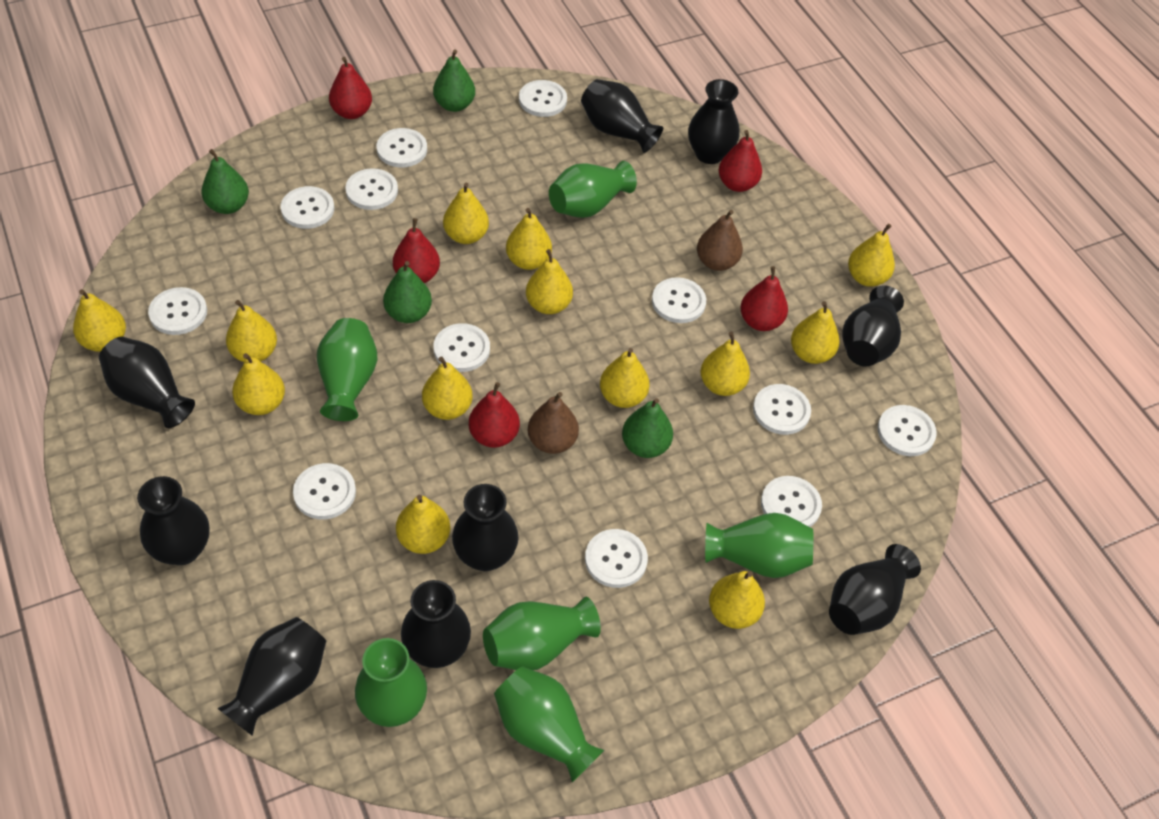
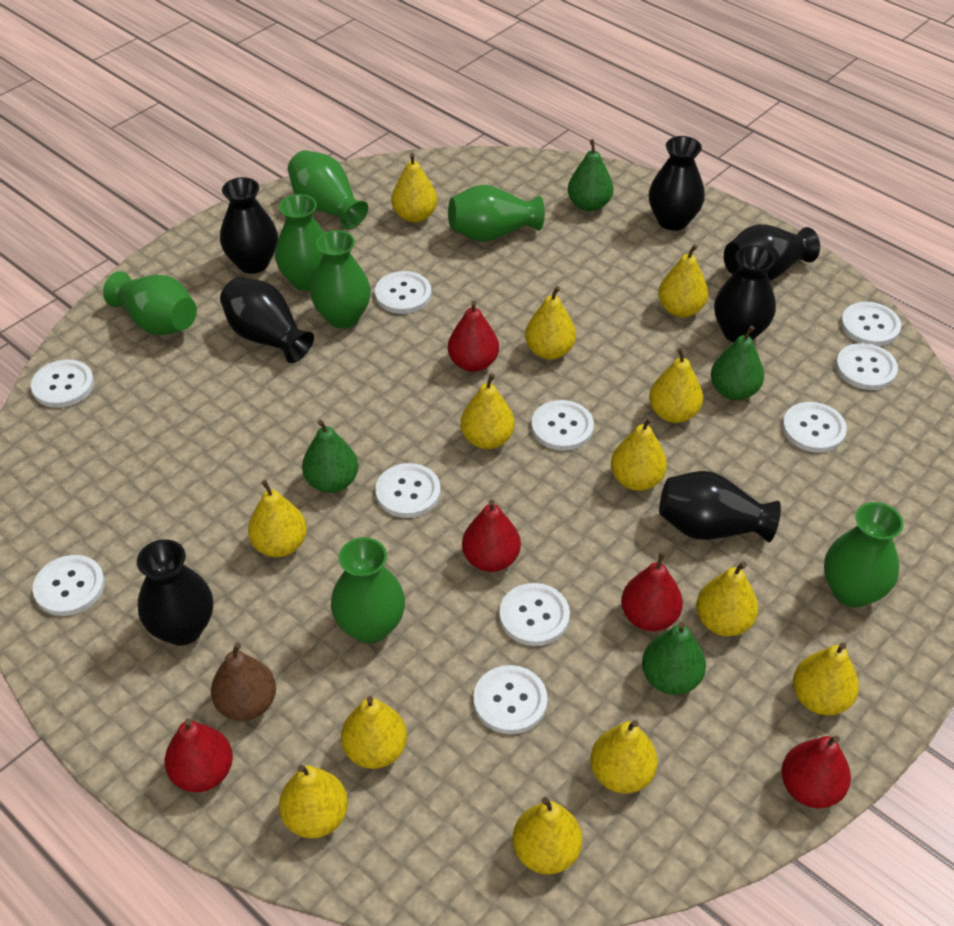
black vase: 9 -> 7
brown pear: 2 -> 1
green vase: 6 -> 7
white button: 12 -> 10

